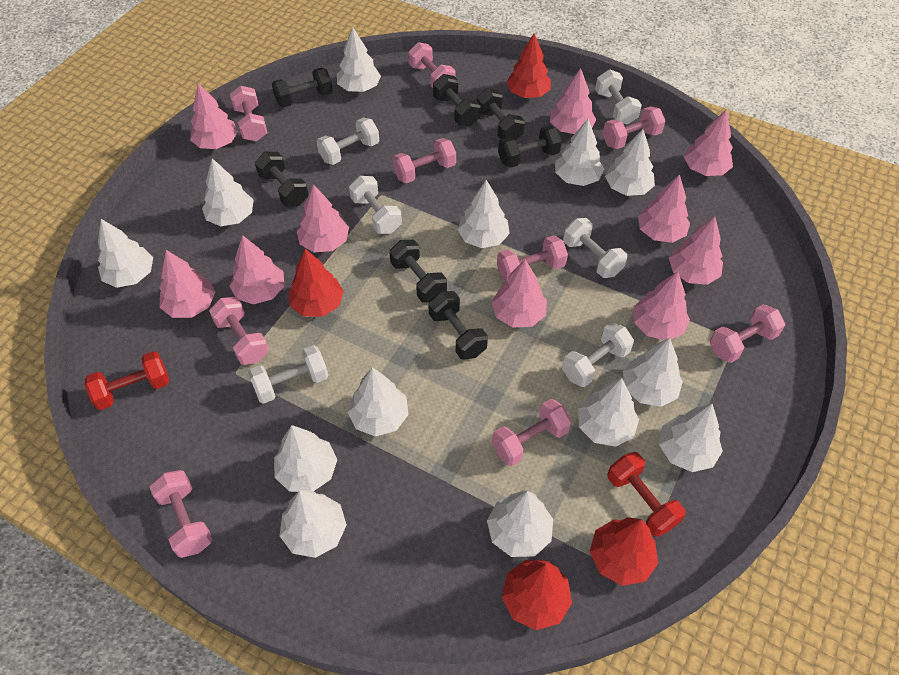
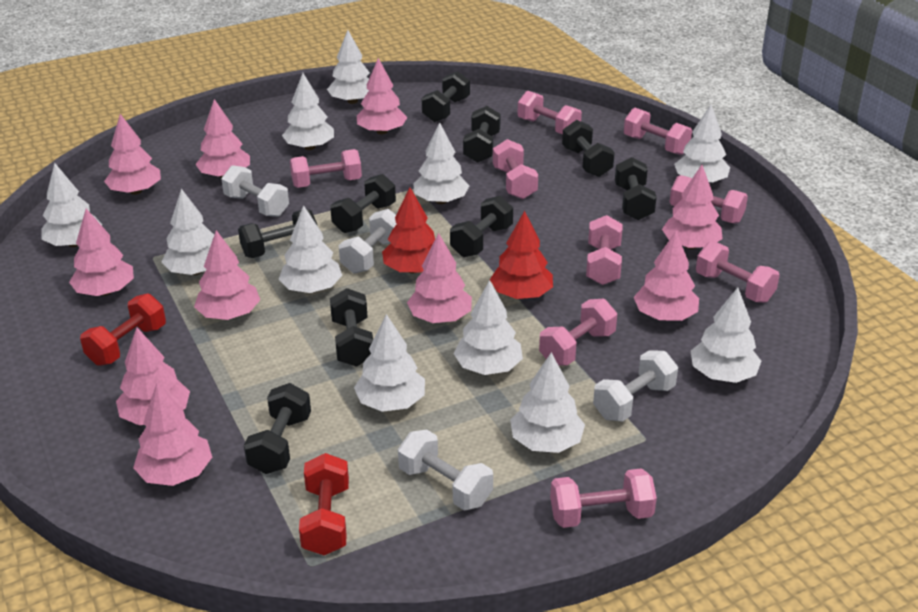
black dumbbell: 7 -> 9
red tree: 4 -> 2
white dumbbell: 6 -> 4
white tree: 13 -> 11

